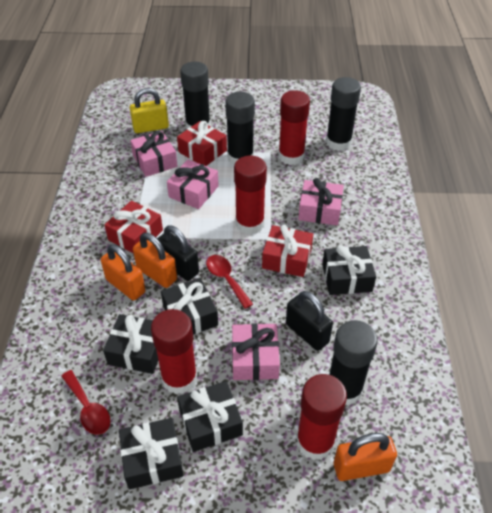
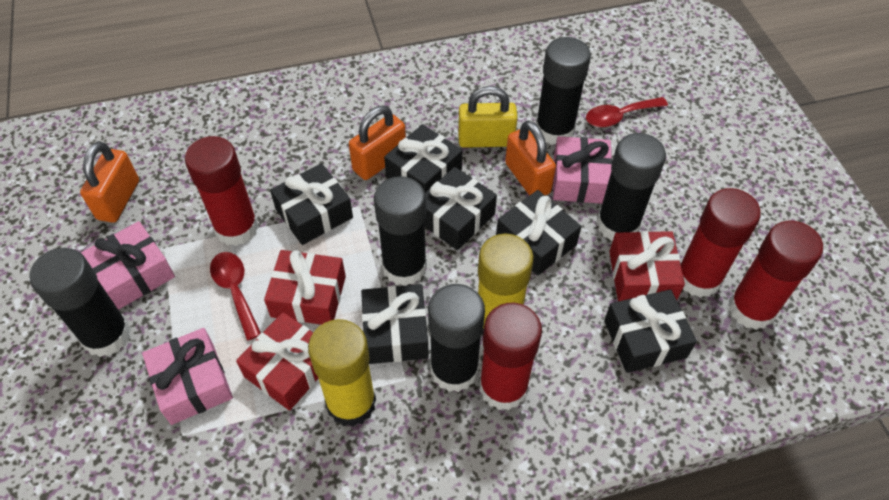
black gift: 5 -> 6
black glue stick: 4 -> 5
black padlock: 2 -> 0
pink gift: 4 -> 3
yellow glue stick: 0 -> 2

